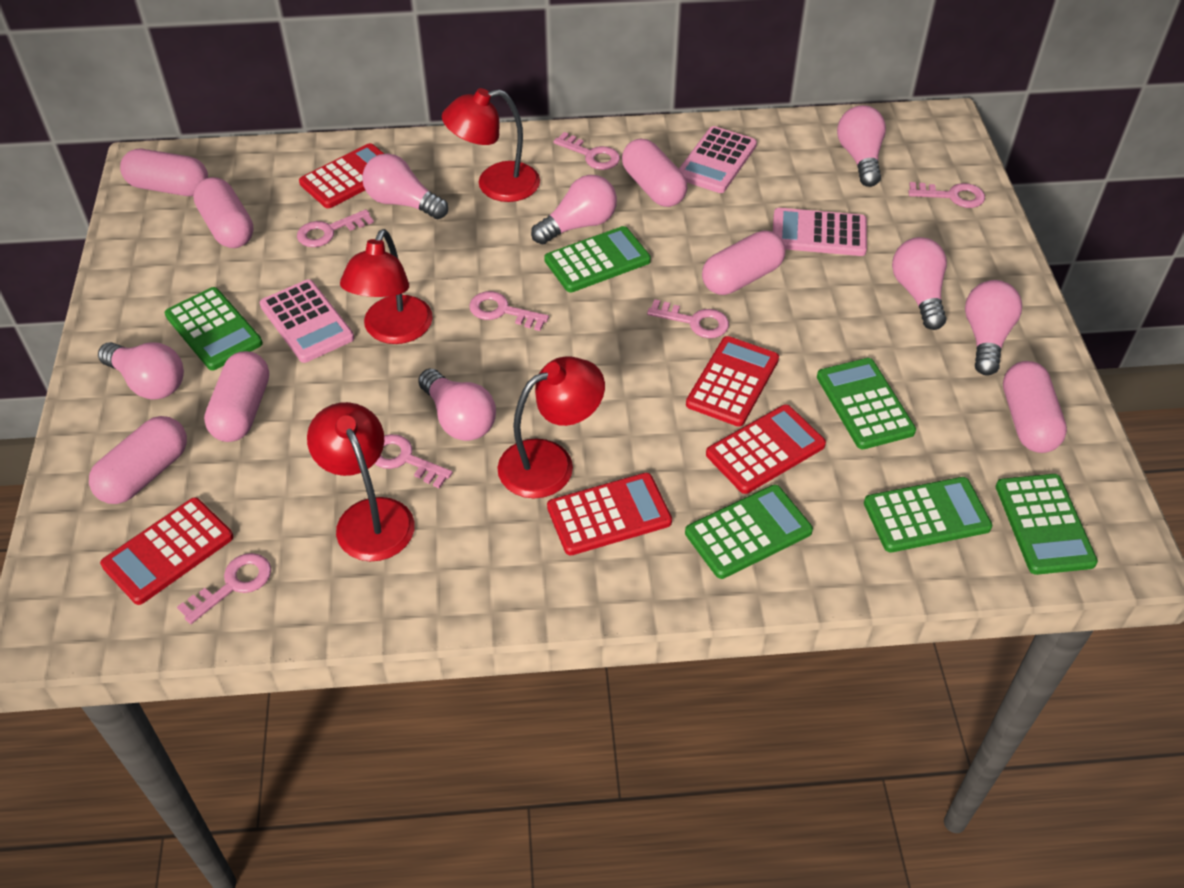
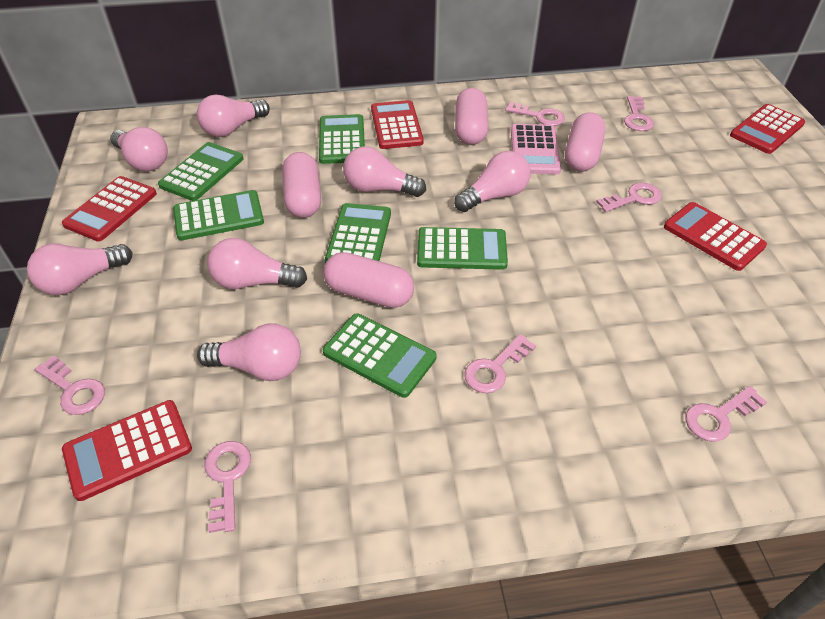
pink calculator: 3 -> 1
pink capsule: 7 -> 4
red lamp: 4 -> 0

